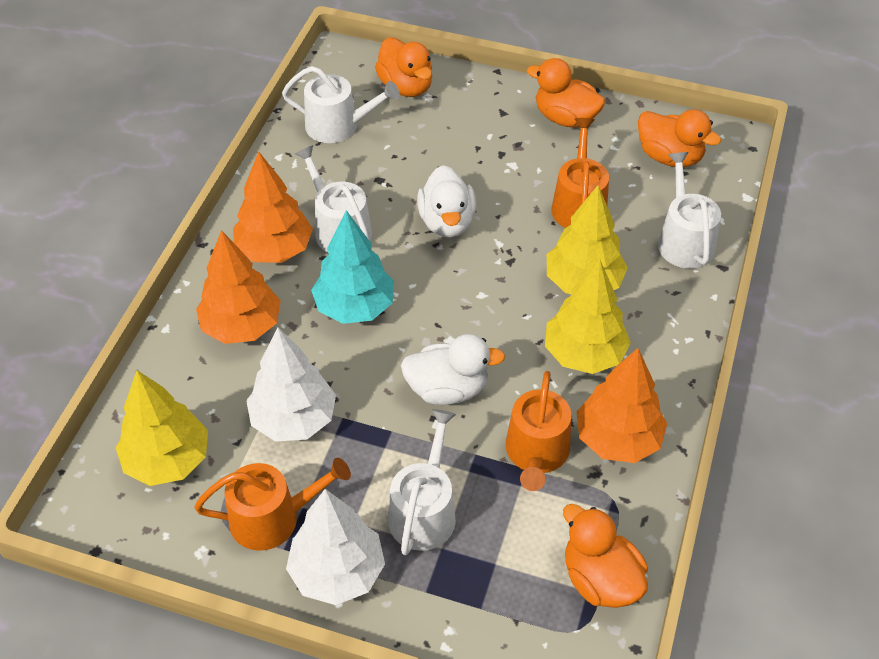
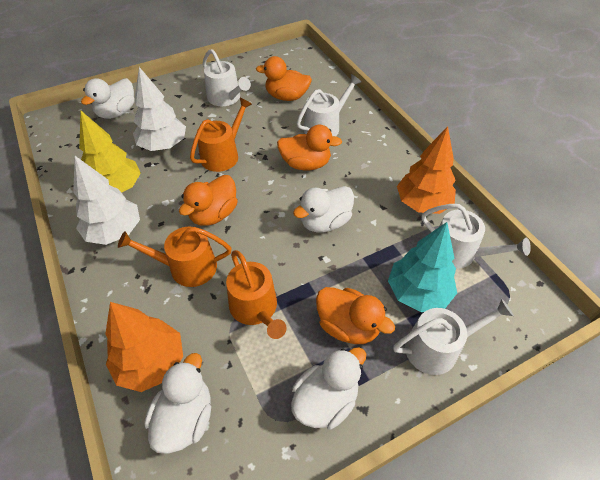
orange tree: 3 -> 2
white duck: 2 -> 4
yellow tree: 3 -> 1

